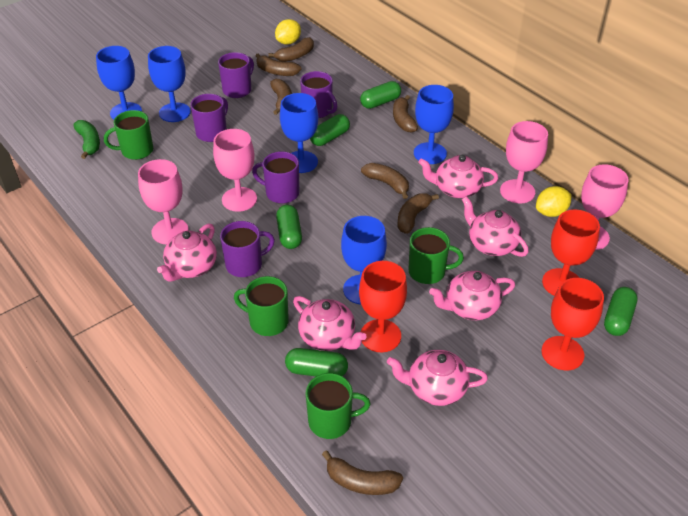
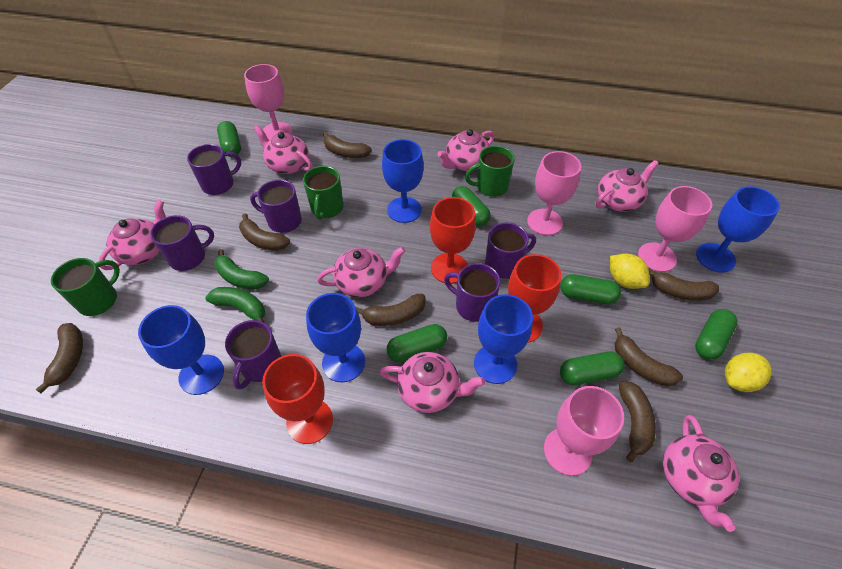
green banana: 1 -> 2
green capsule: 5 -> 6
green mug: 4 -> 3
pink teapot: 6 -> 7
purple mug: 5 -> 6

